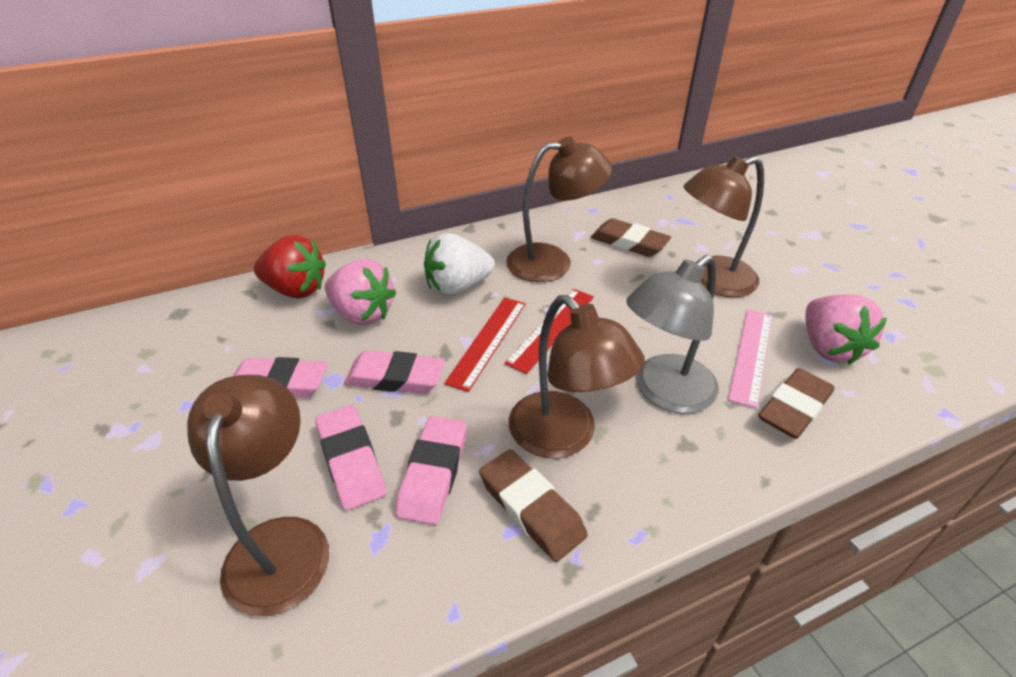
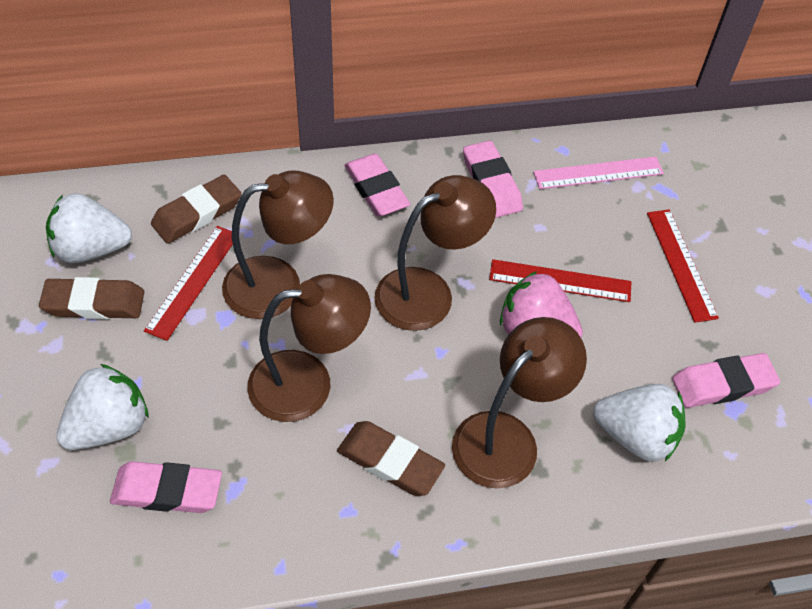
grey lamp: 1 -> 0
pink strawberry: 2 -> 1
red ruler: 2 -> 3
red strawberry: 1 -> 0
white strawberry: 1 -> 3

